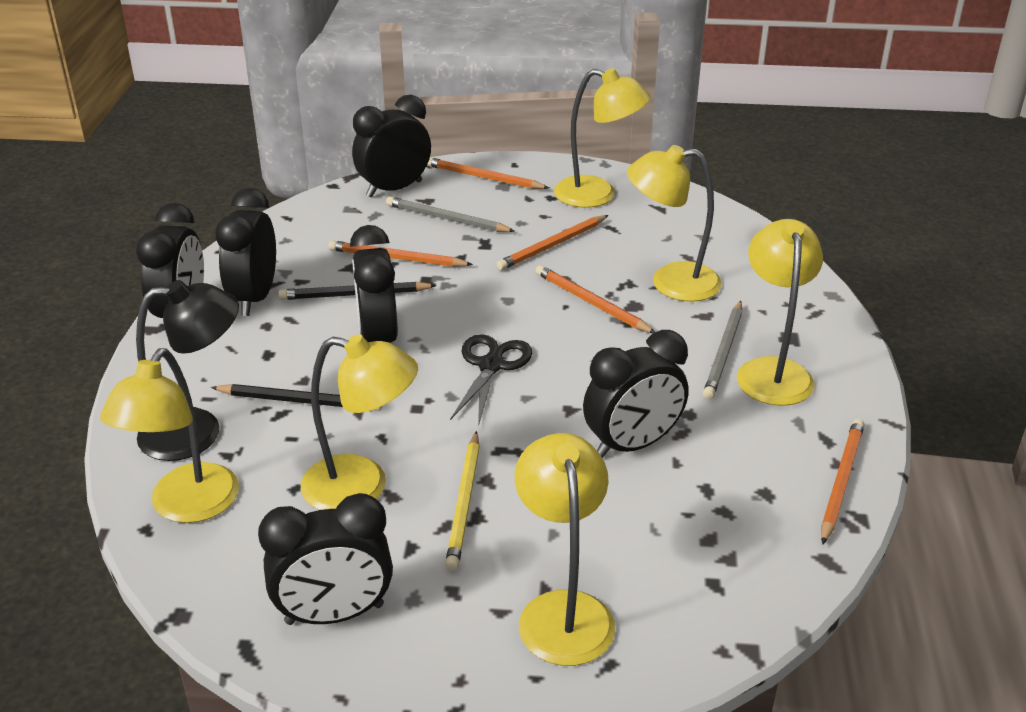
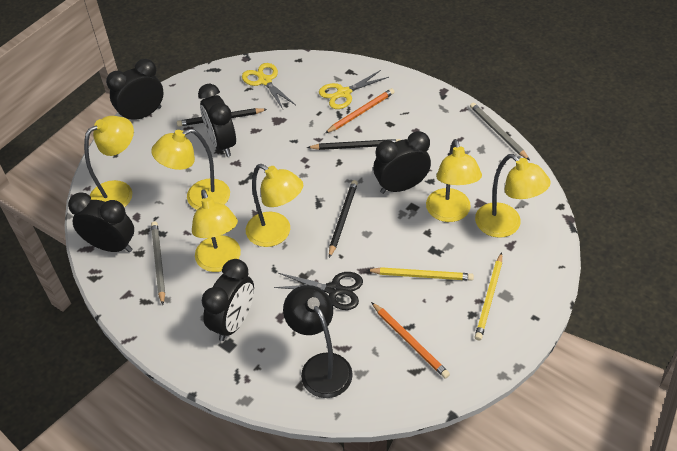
black clock: 6 -> 5
black pencil: 2 -> 3
orange pencil: 5 -> 2
yellow pencil: 1 -> 2
yellow scissors: 0 -> 2

